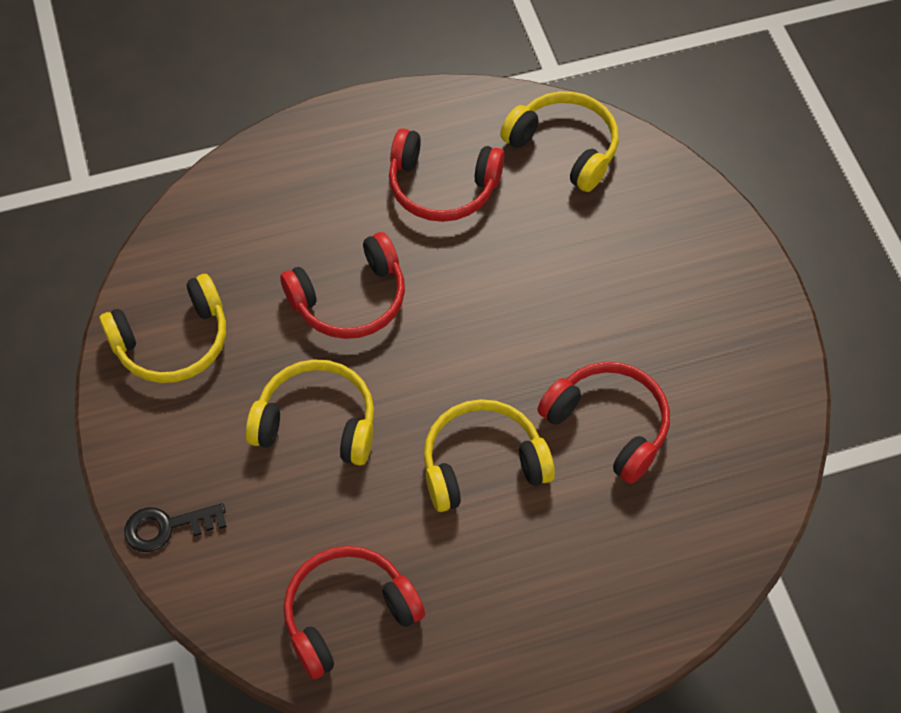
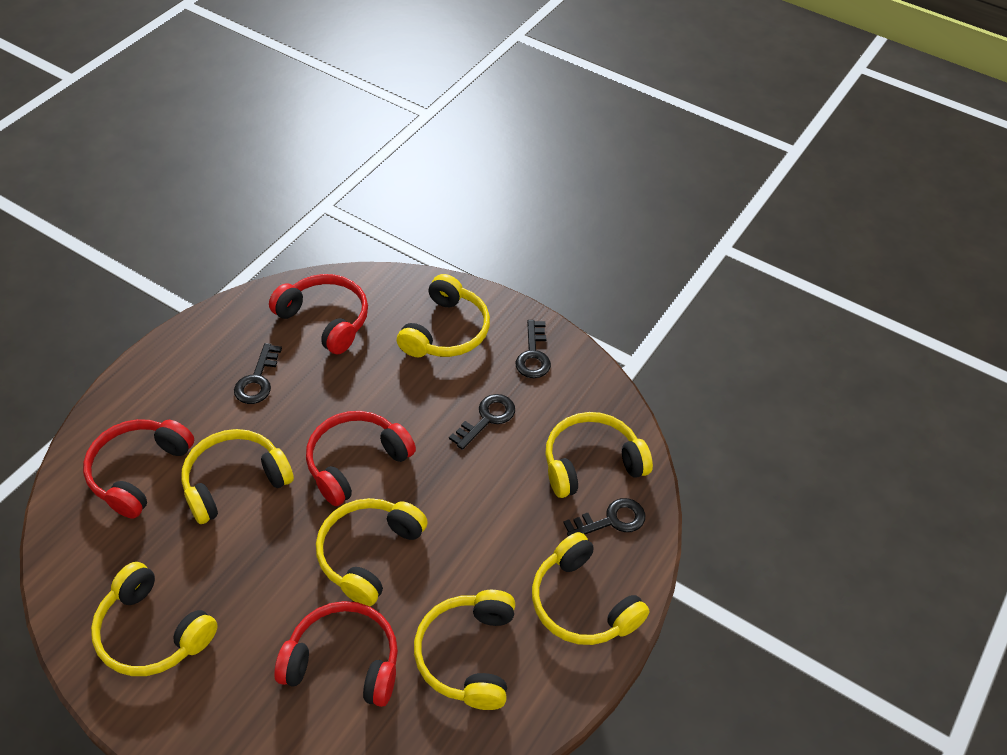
black key: 1 -> 4
yellow headphones: 4 -> 7

